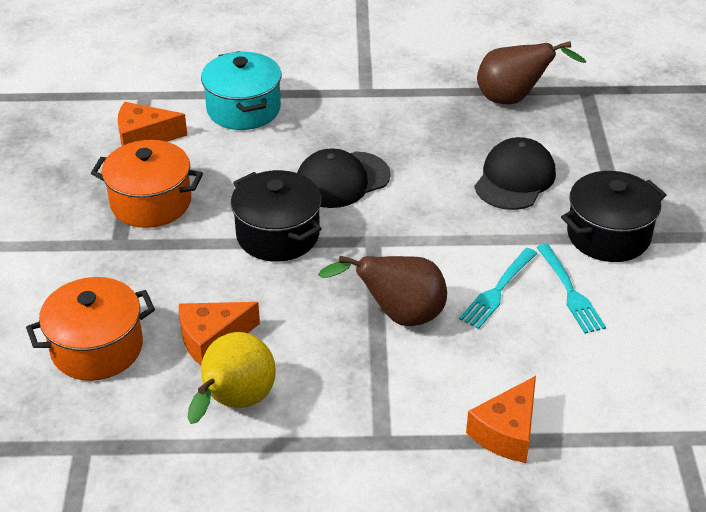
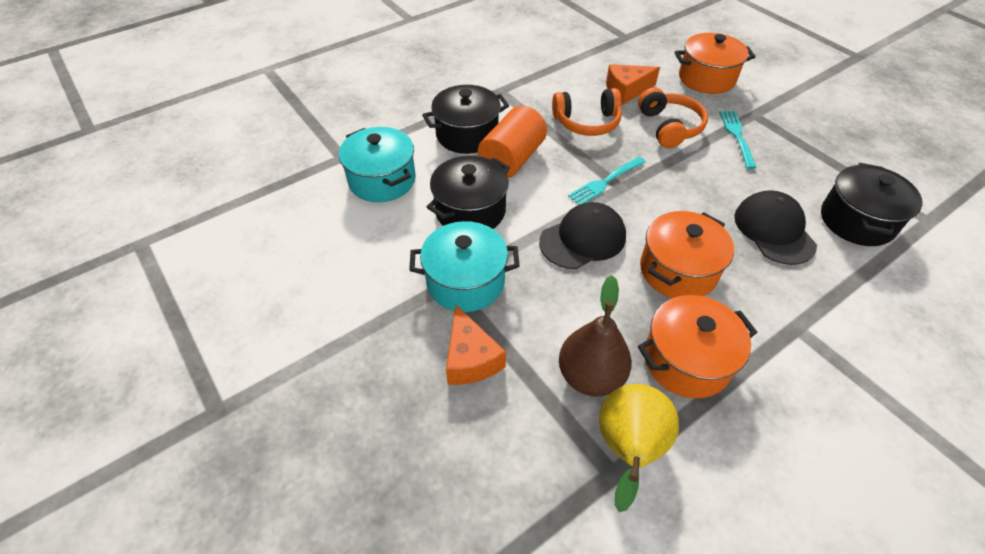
black pot: 2 -> 3
brown pear: 2 -> 1
orange cheese: 3 -> 2
orange cylinder: 0 -> 1
orange headphones: 0 -> 2
orange pot: 2 -> 3
turquoise pot: 1 -> 2

